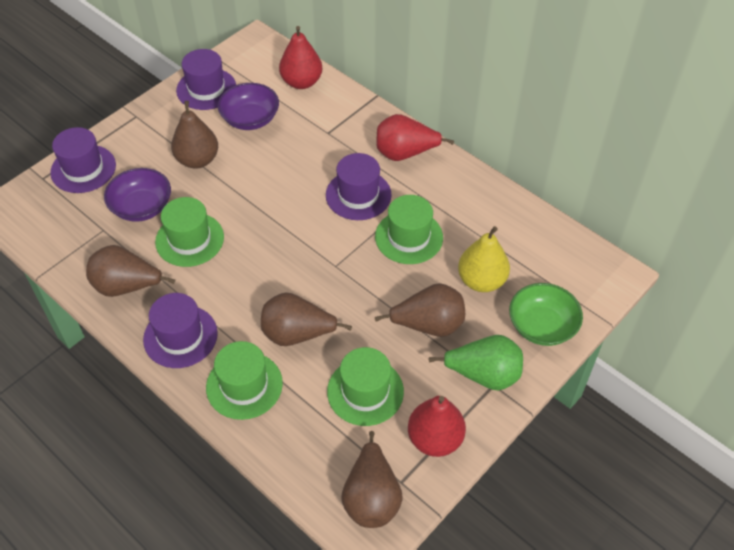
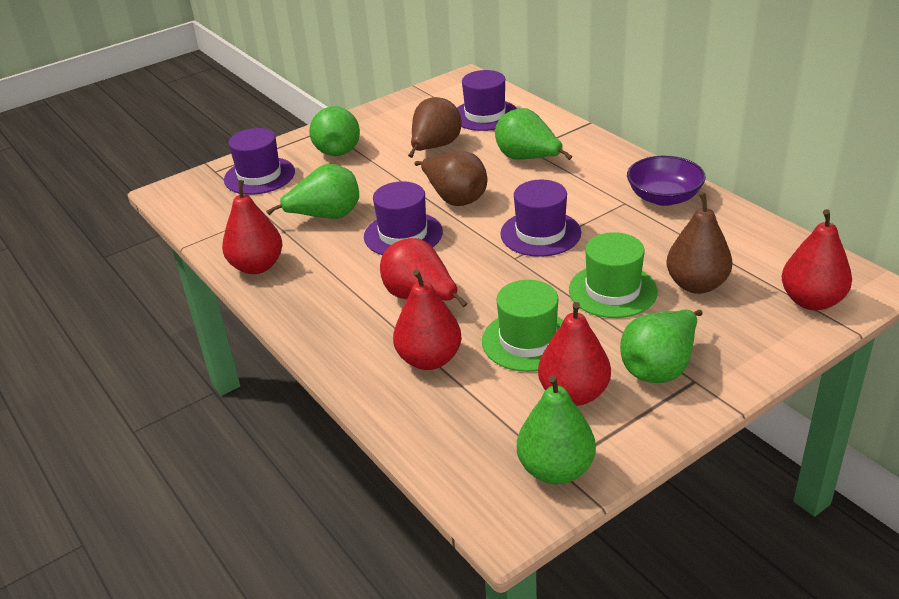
brown pear: 5 -> 3
green bowl: 1 -> 0
green hat: 4 -> 2
green pear: 1 -> 5
purple bowl: 2 -> 1
red pear: 3 -> 5
yellow pear: 1 -> 0

